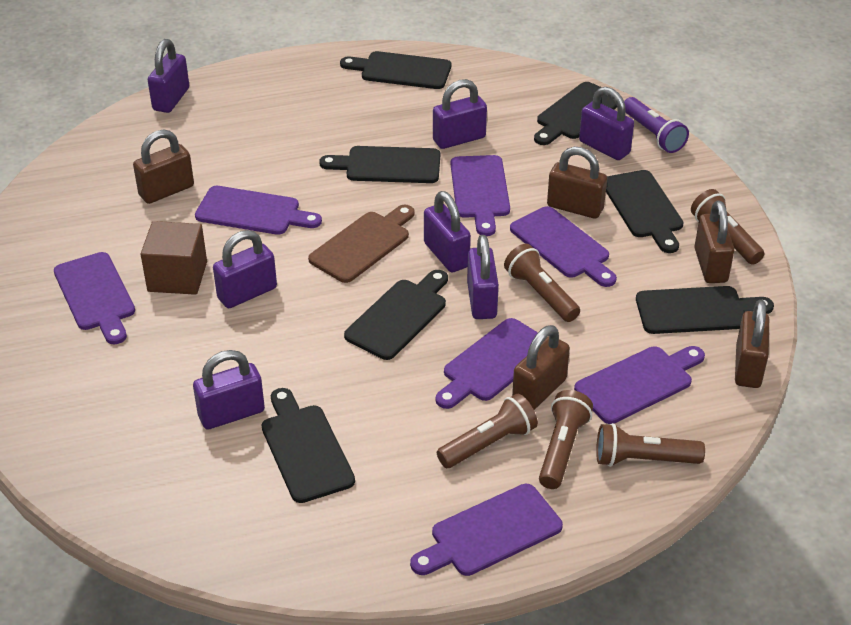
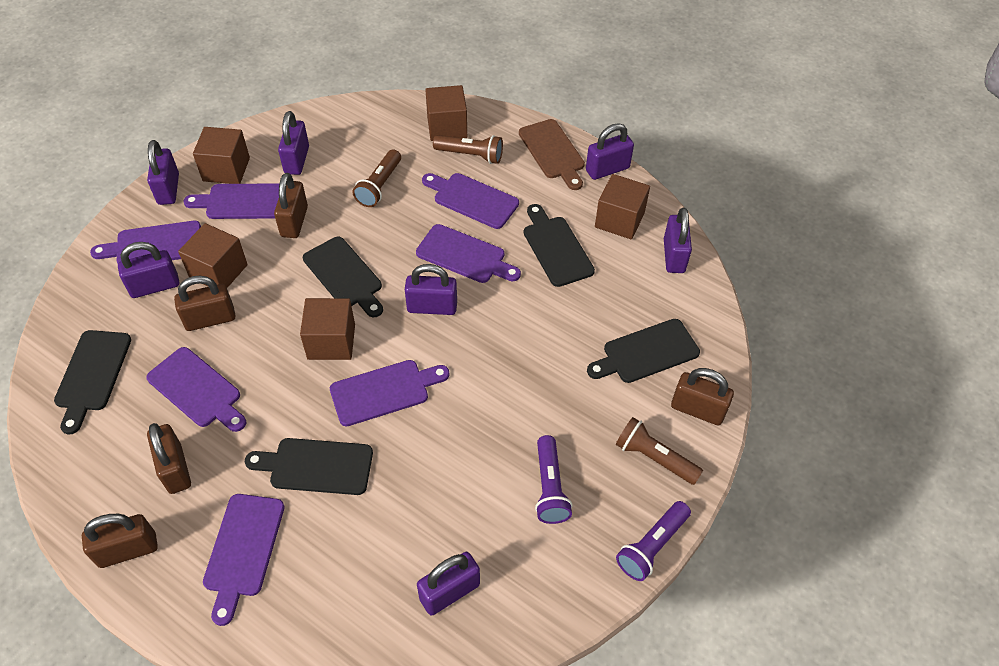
black cutting board: 7 -> 5
brown cube: 1 -> 5
brown flashlight: 5 -> 3
purple flashlight: 1 -> 2

